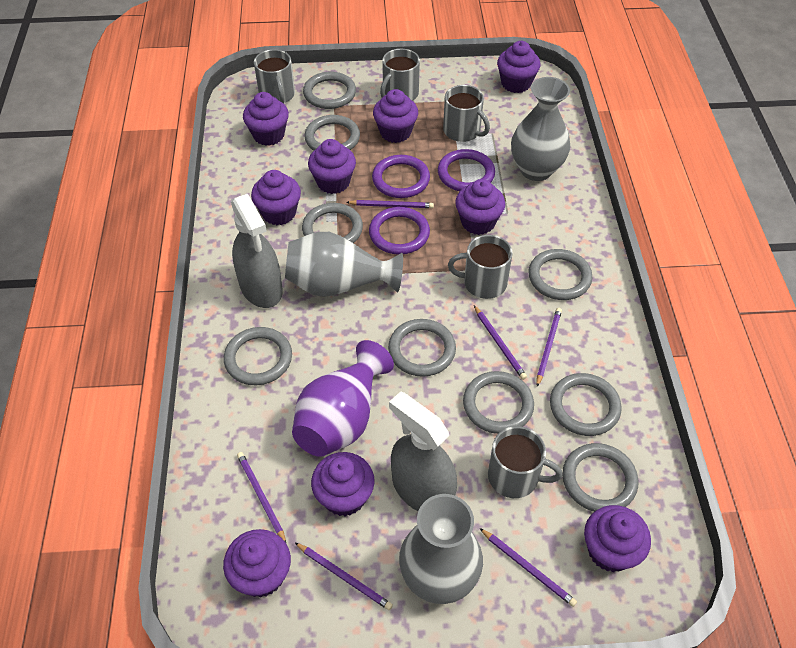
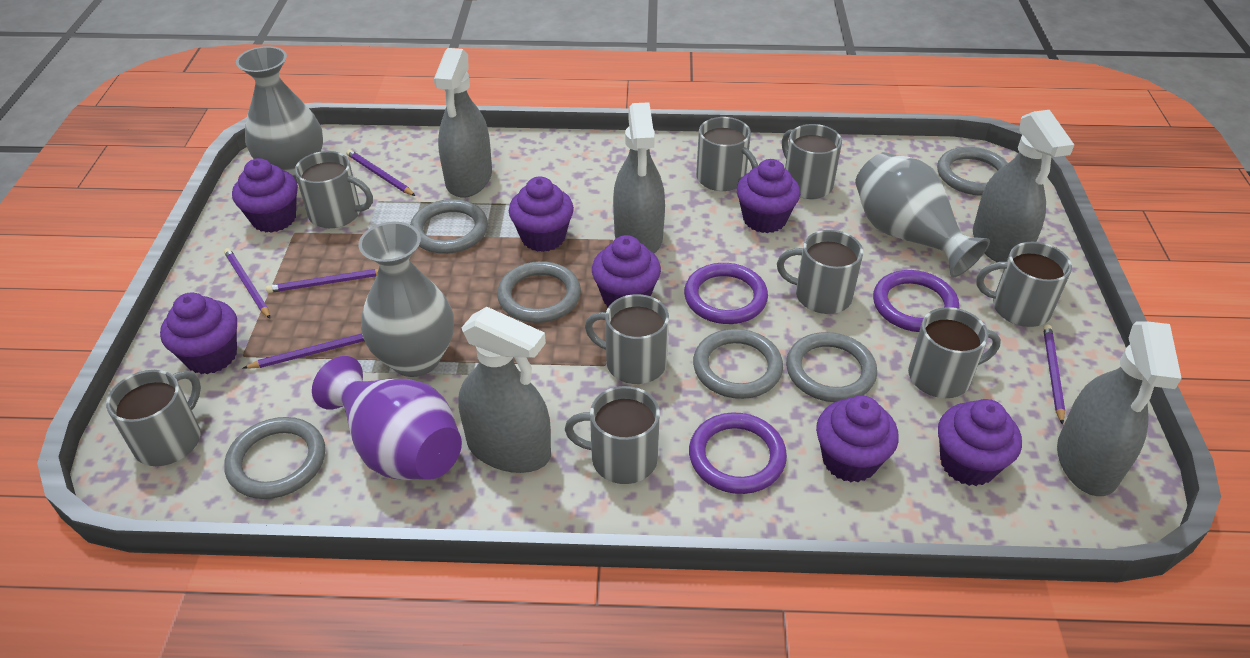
grey mug: 5 -> 9
grey ring: 9 -> 6
grey spray bottle: 2 -> 5
purple cupcake: 9 -> 7
purple pencil: 6 -> 5

